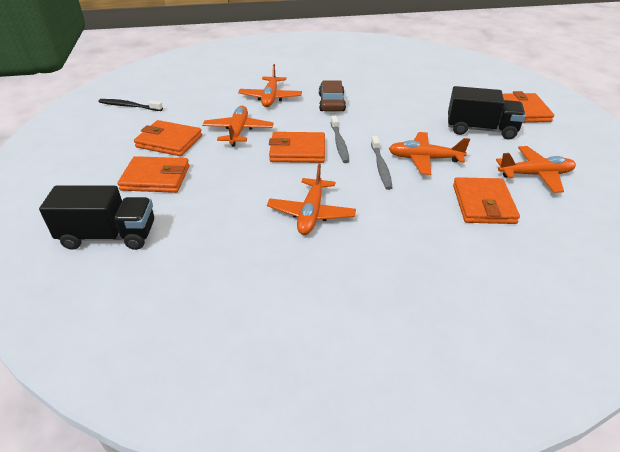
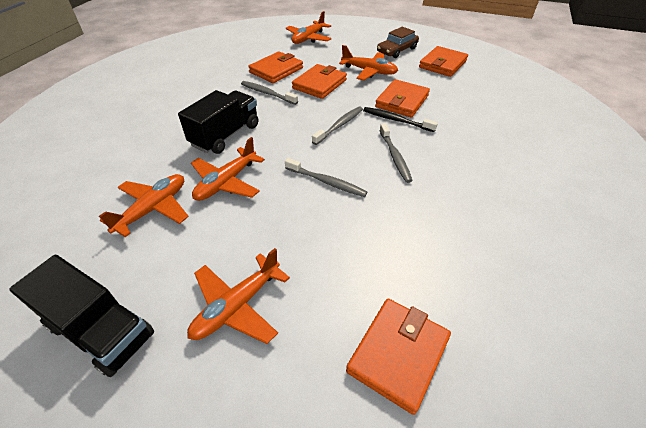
grey toothbrush: 2 -> 4

